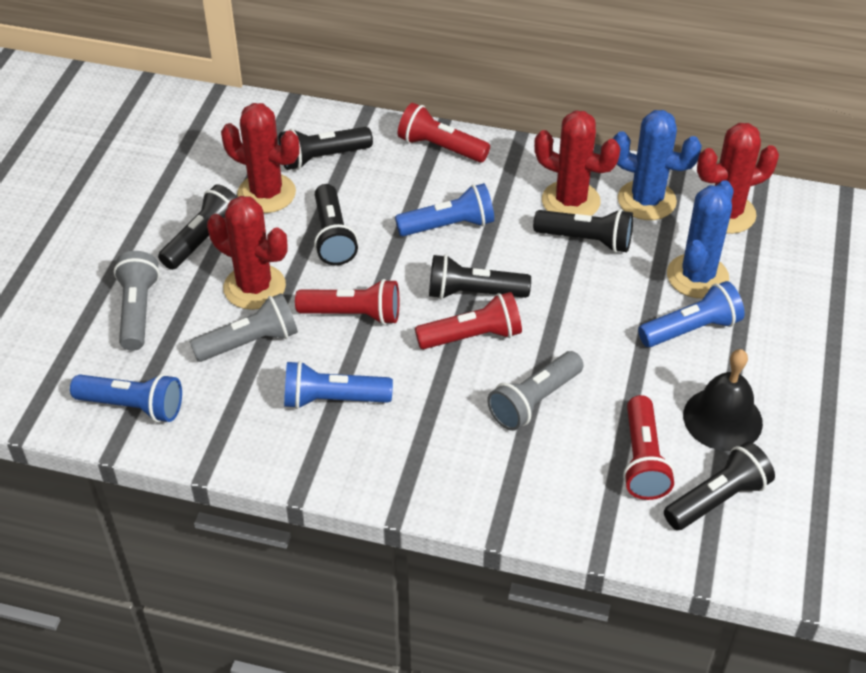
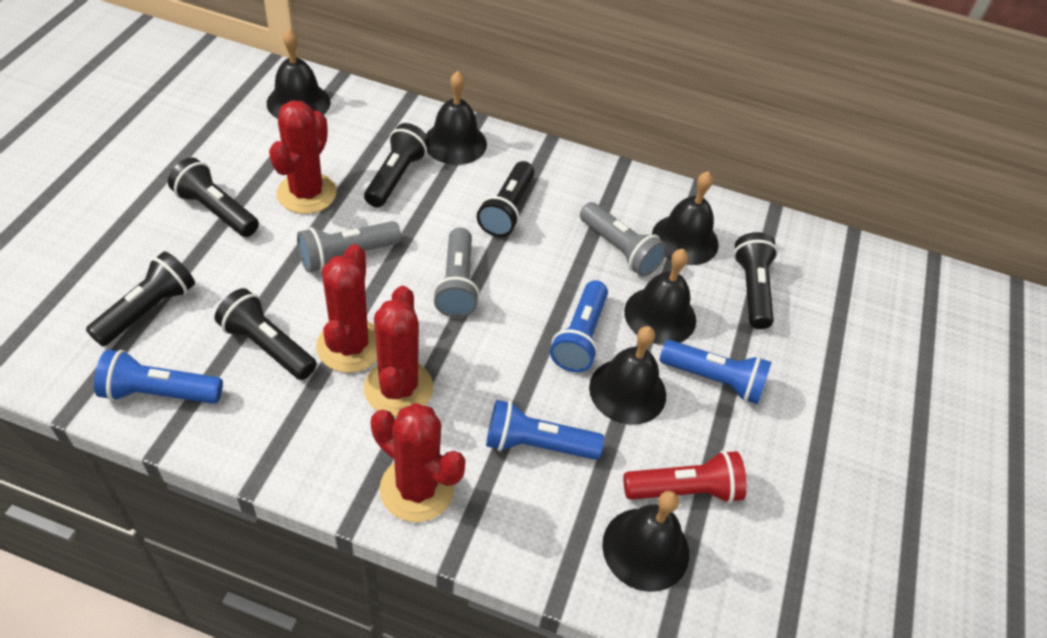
black bell: 1 -> 6
blue cactus: 2 -> 0
red flashlight: 4 -> 1

